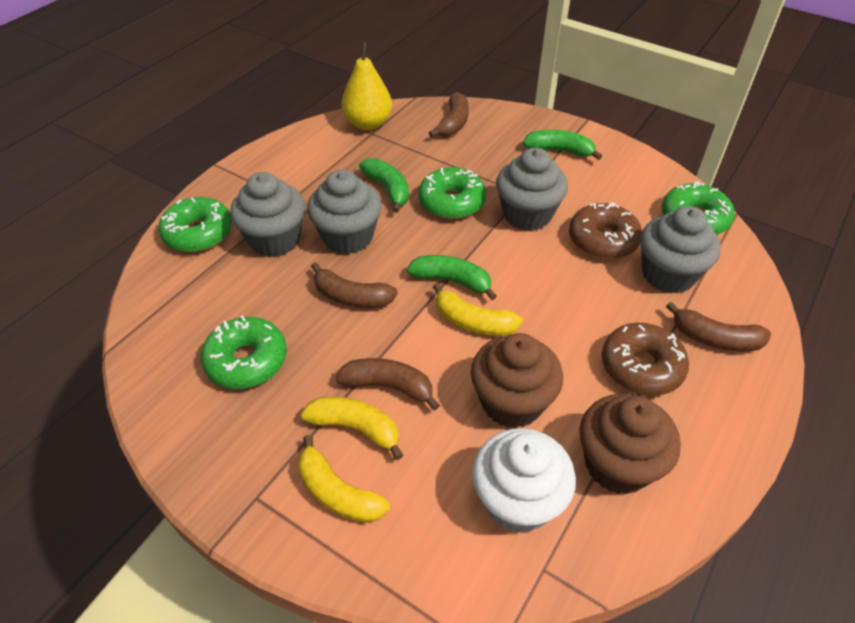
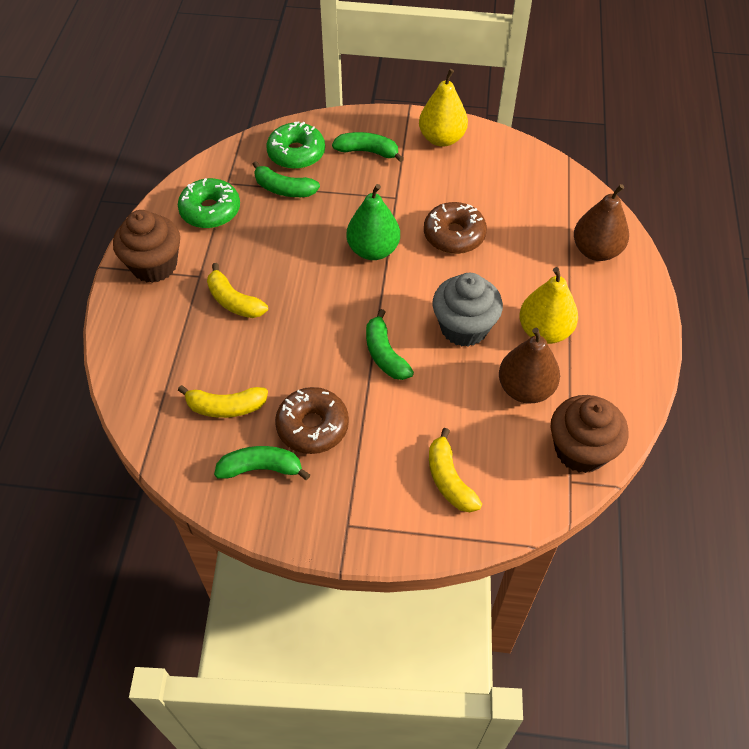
brown banana: 4 -> 0
brown pear: 0 -> 2
green banana: 3 -> 4
green donut: 4 -> 2
green pear: 0 -> 1
grey cupcake: 4 -> 1
white cupcake: 1 -> 0
yellow pear: 1 -> 2

